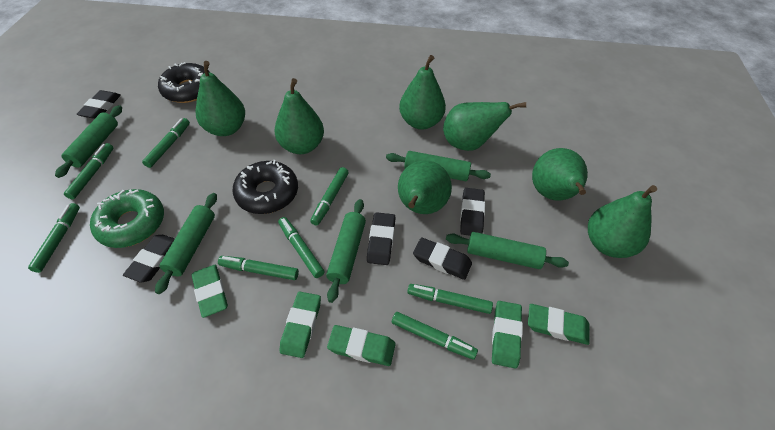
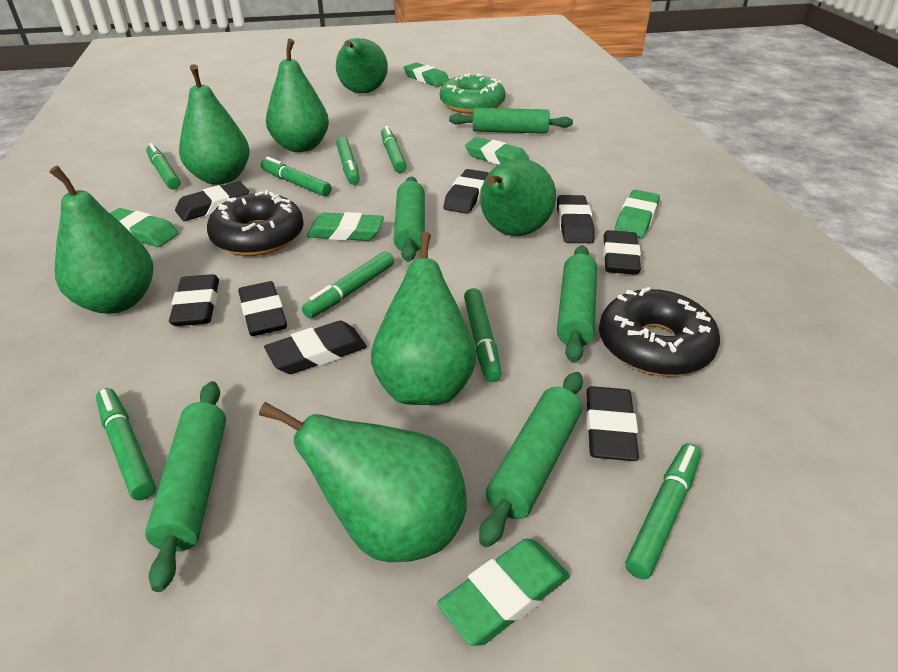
black eraser: 5 -> 8
green eraser: 5 -> 6

